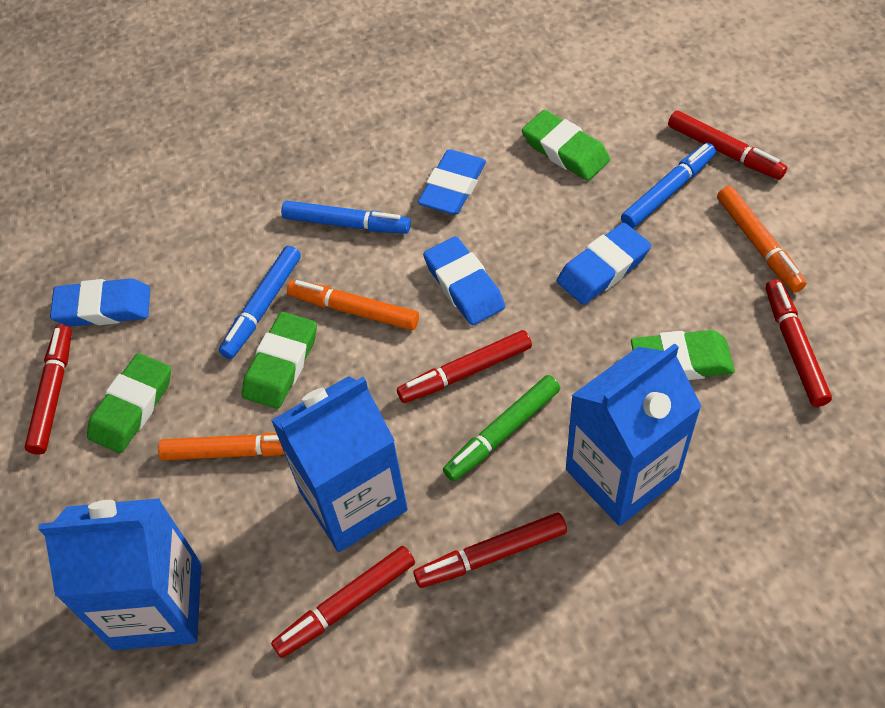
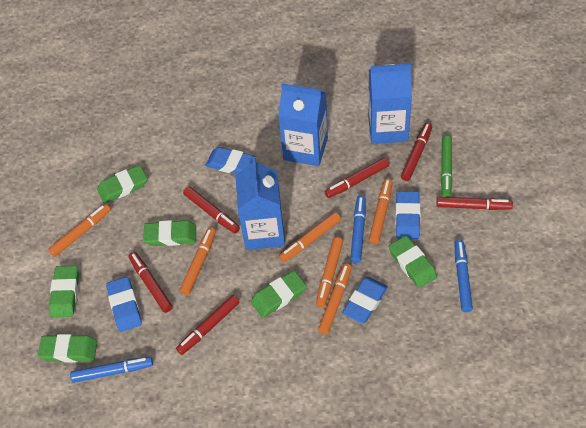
green eraser: 4 -> 6
orange marker: 3 -> 6

